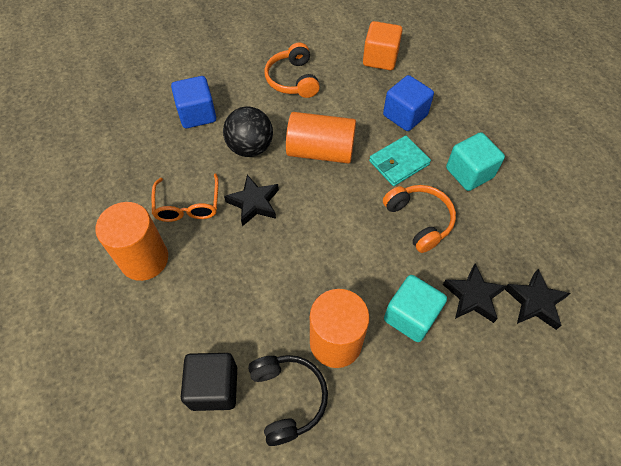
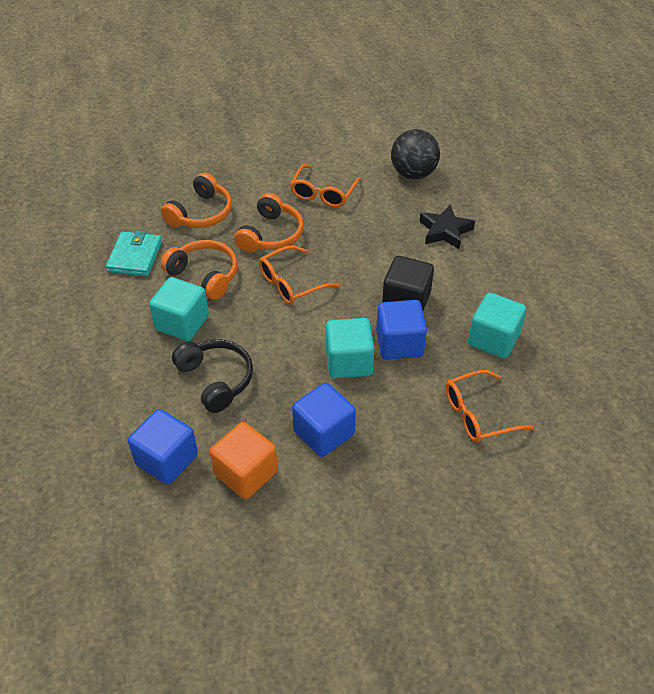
black star: 3 -> 1
blue cube: 2 -> 3
orange cylinder: 3 -> 0
orange glasses: 1 -> 3
orange headphones: 2 -> 3
turquoise cube: 2 -> 3

